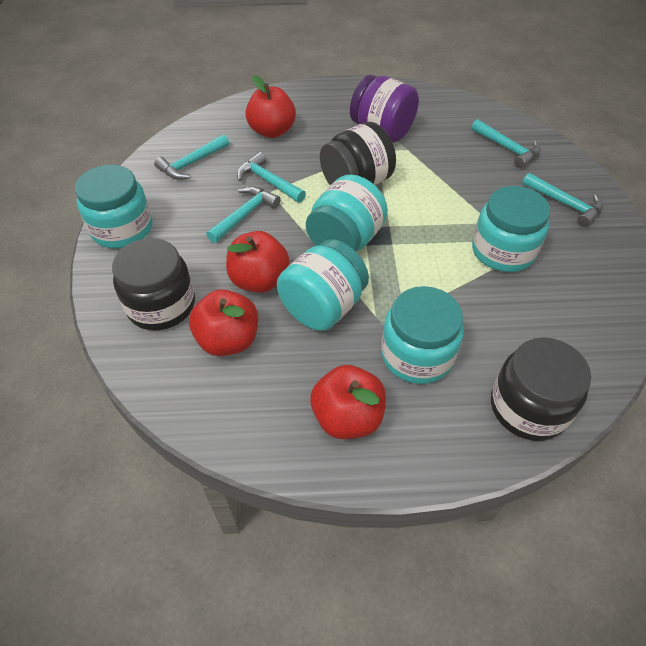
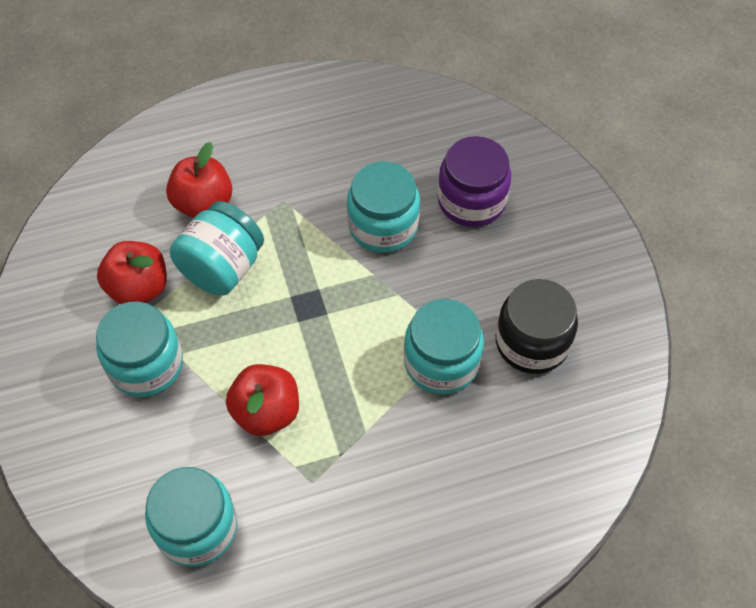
black jar: 3 -> 1
red apple: 4 -> 3
turquoise hammer: 5 -> 0

